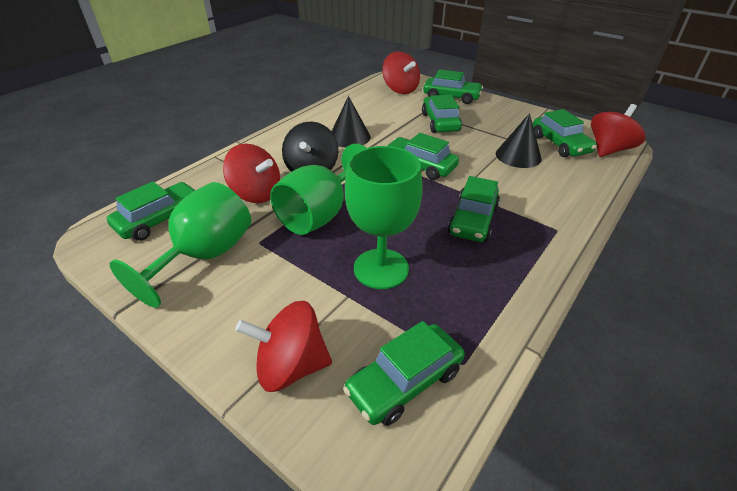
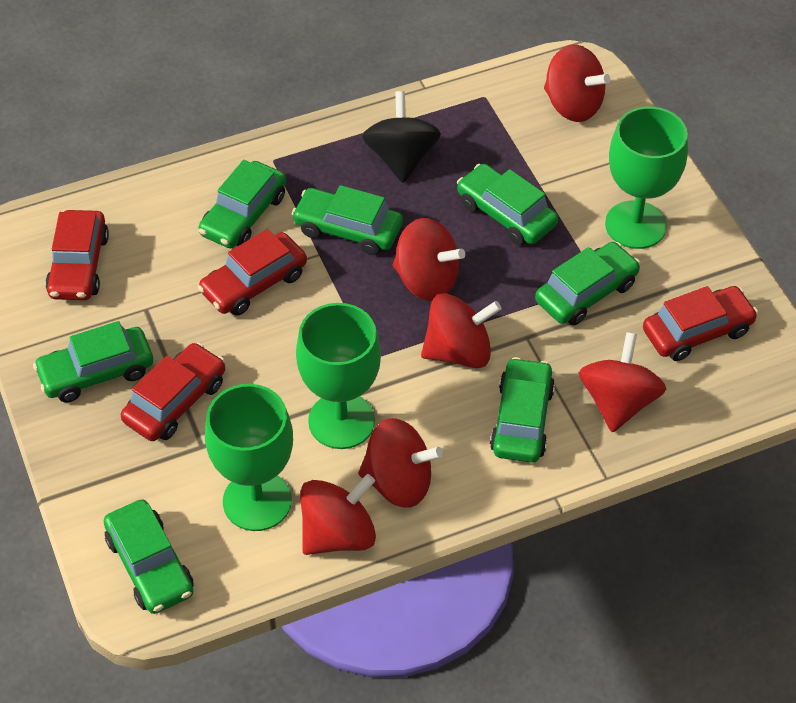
black cone: 2 -> 0
red car: 0 -> 4
red spinning top: 4 -> 6

